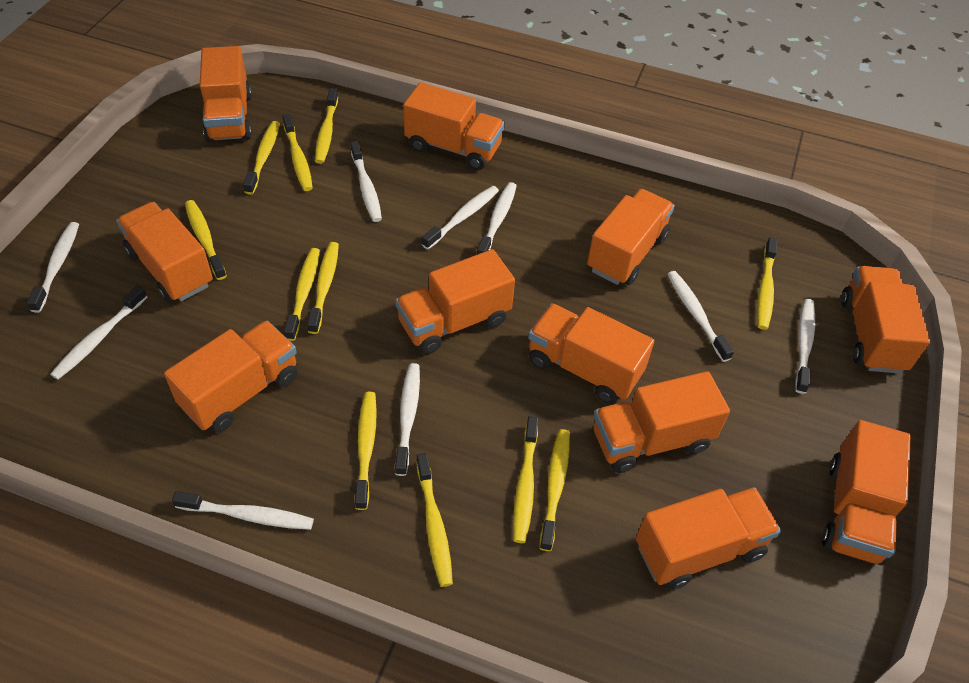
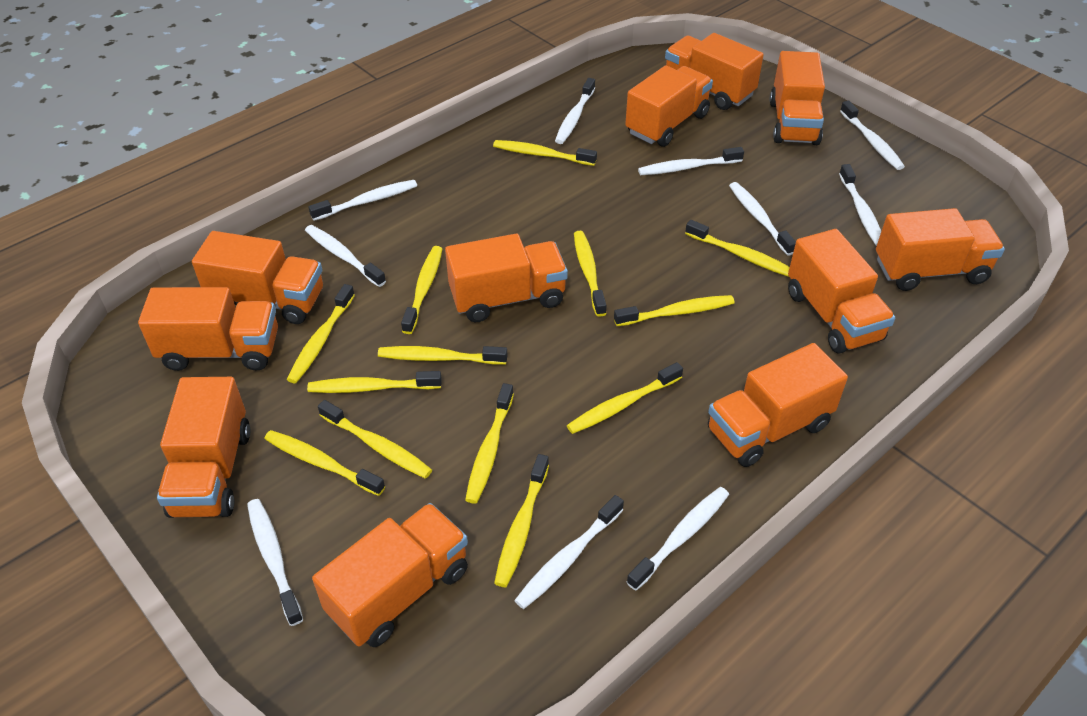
white toothbrush: 9 -> 10
yellow toothbrush: 11 -> 13

